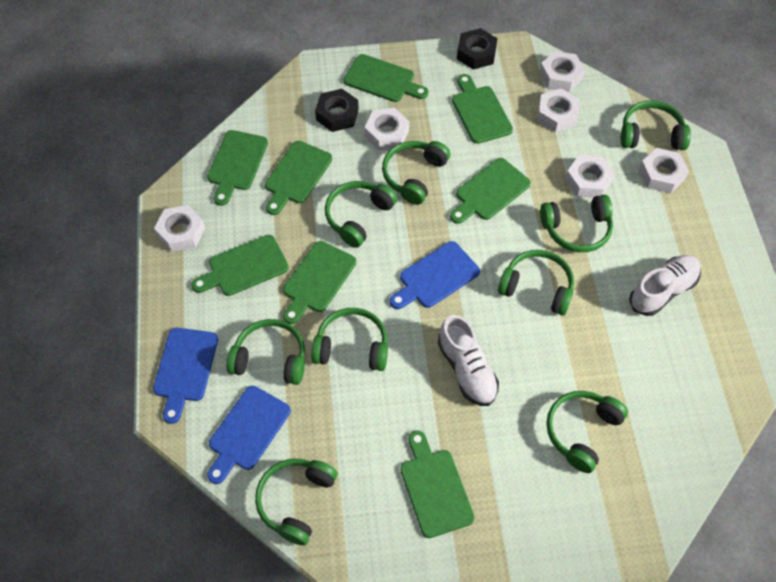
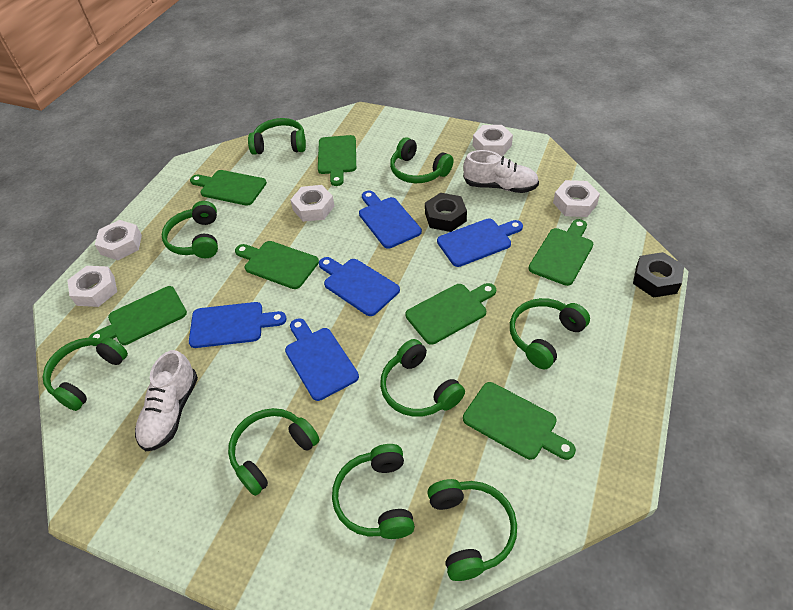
blue cutting board: 3 -> 5
green cutting board: 8 -> 7
white nut: 6 -> 5

